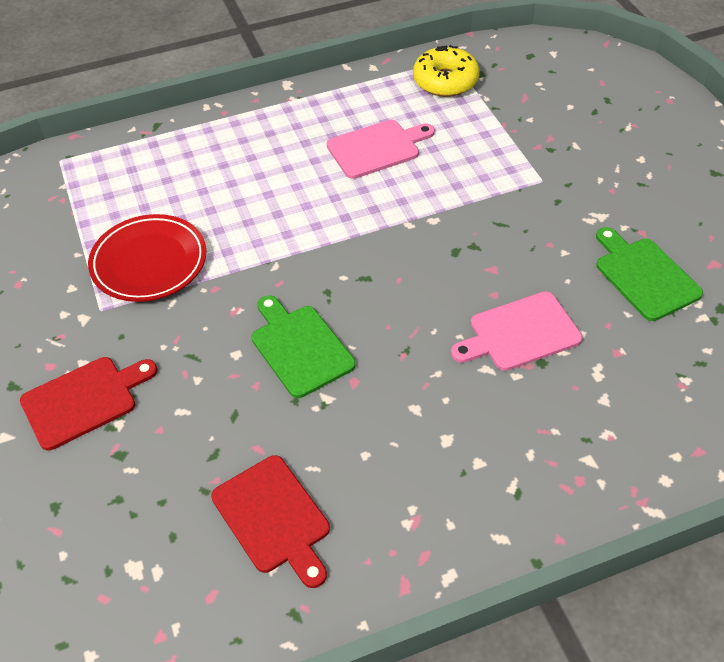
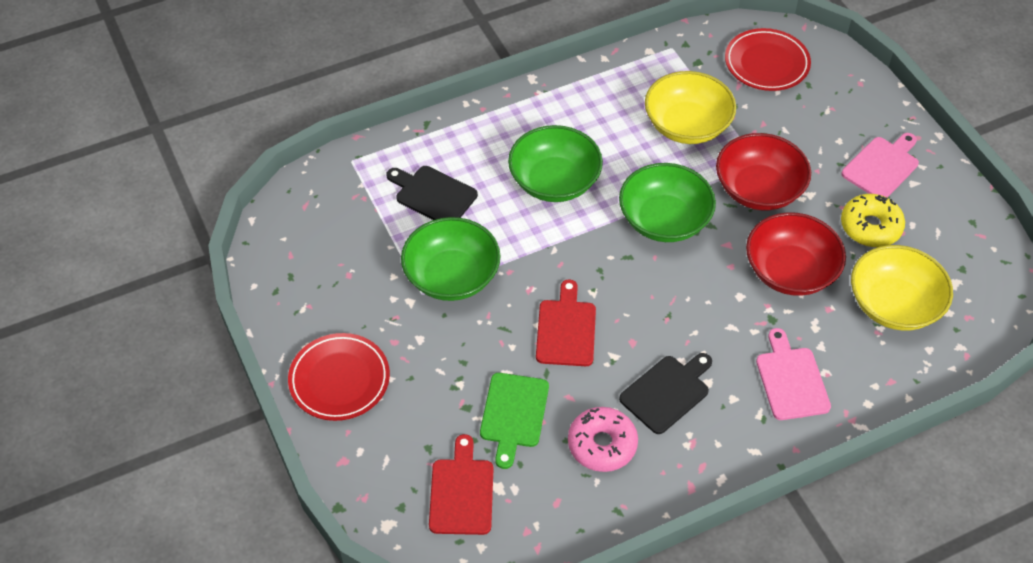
black cutting board: 0 -> 2
green bowl: 0 -> 3
green cutting board: 2 -> 1
pink donut: 0 -> 1
red bowl: 0 -> 2
red plate: 1 -> 2
yellow bowl: 0 -> 2

